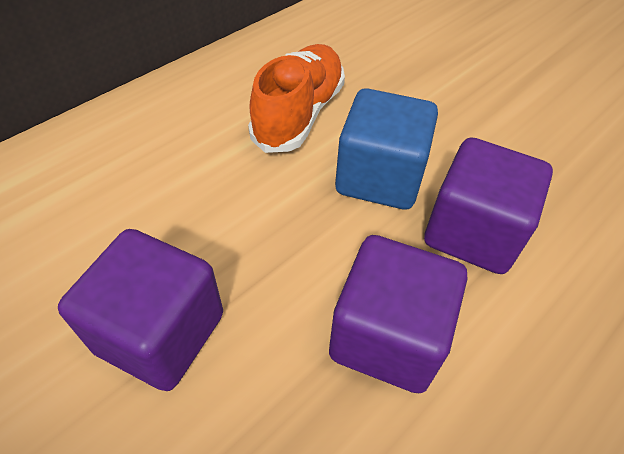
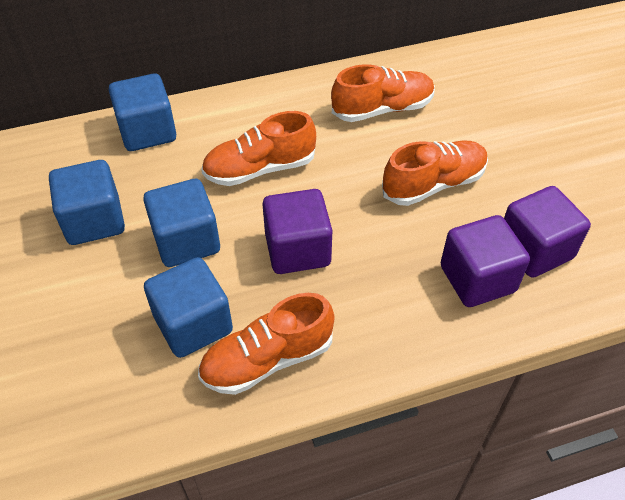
blue cube: 1 -> 4
orange shoe: 1 -> 4

